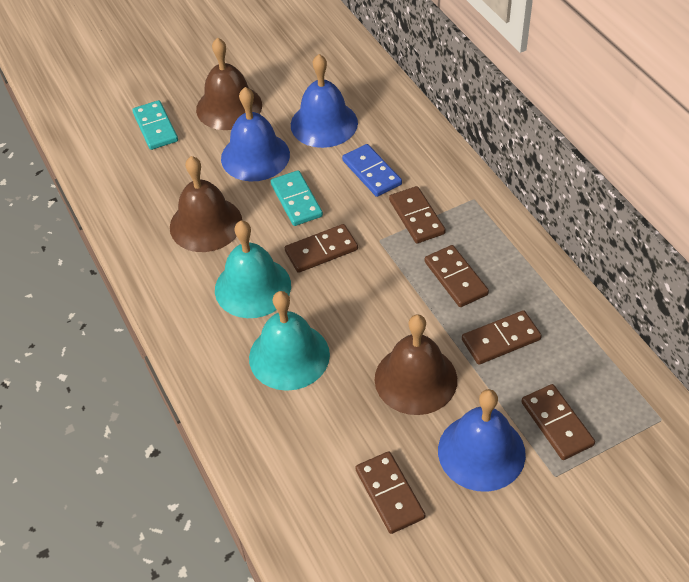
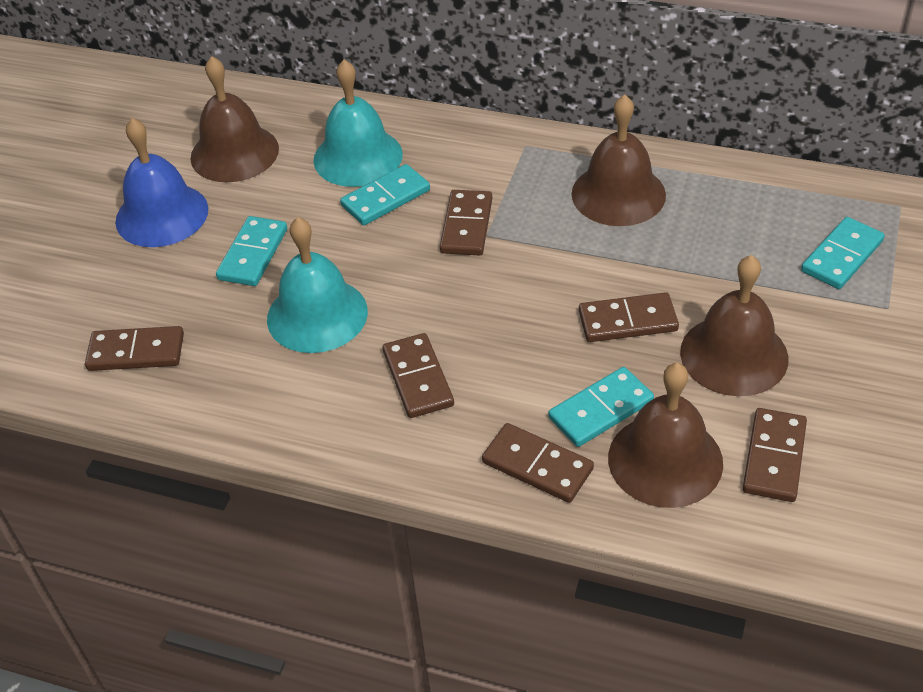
blue bell: 3 -> 1
blue domino: 1 -> 0
brown bell: 3 -> 4
turquoise domino: 2 -> 4

